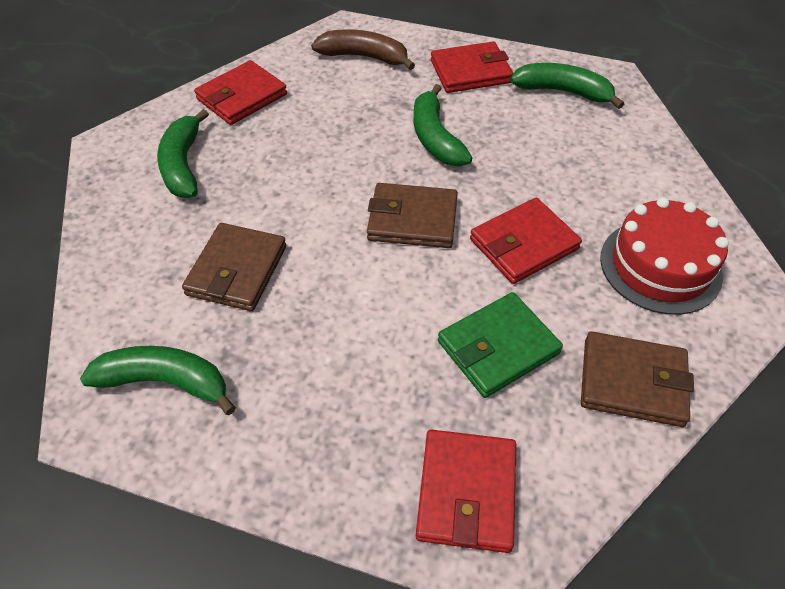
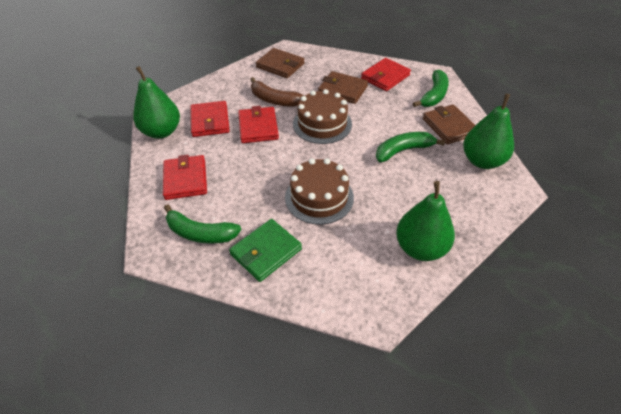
brown cake: 0 -> 2
green banana: 4 -> 3
green pear: 0 -> 3
red cake: 1 -> 0

